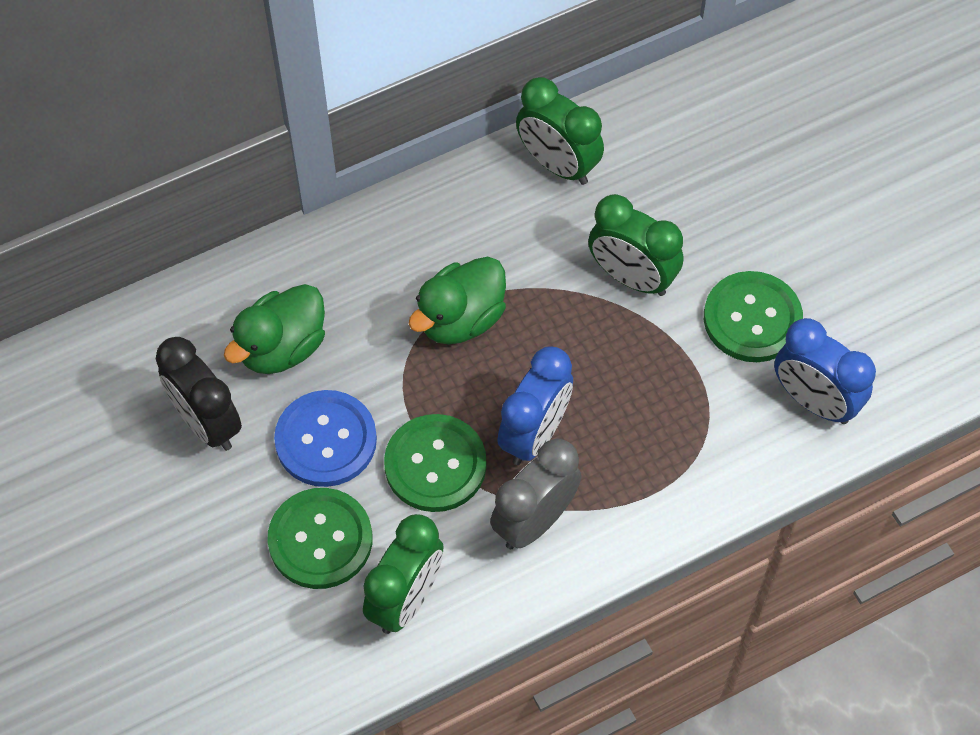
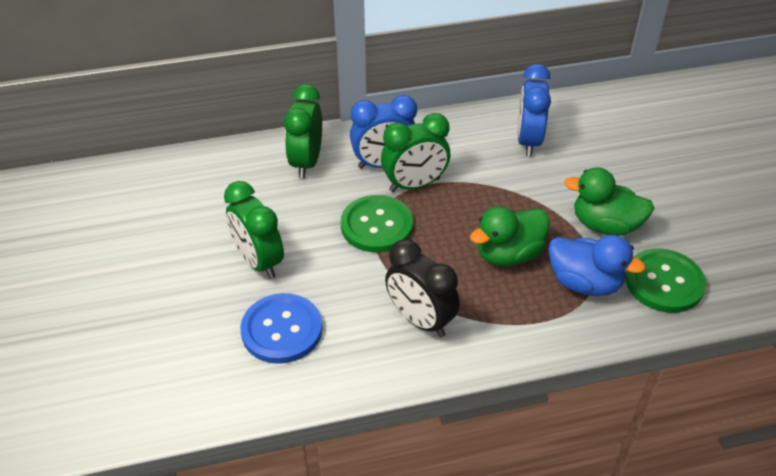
blue duck: 0 -> 1
green button: 3 -> 2
grey clock: 1 -> 0

